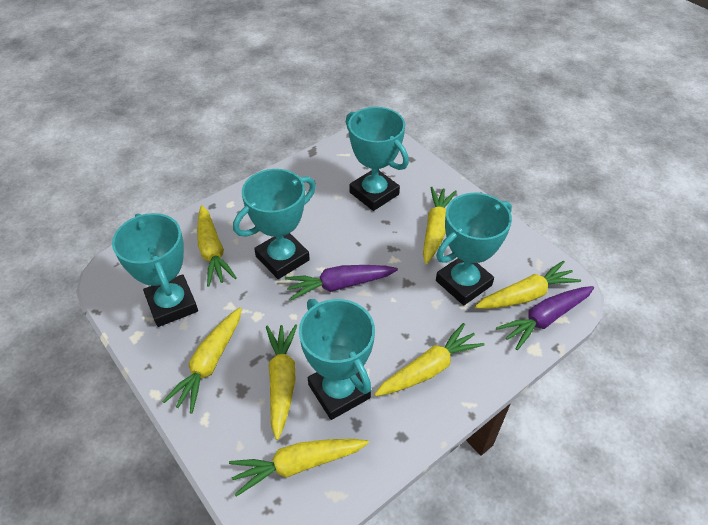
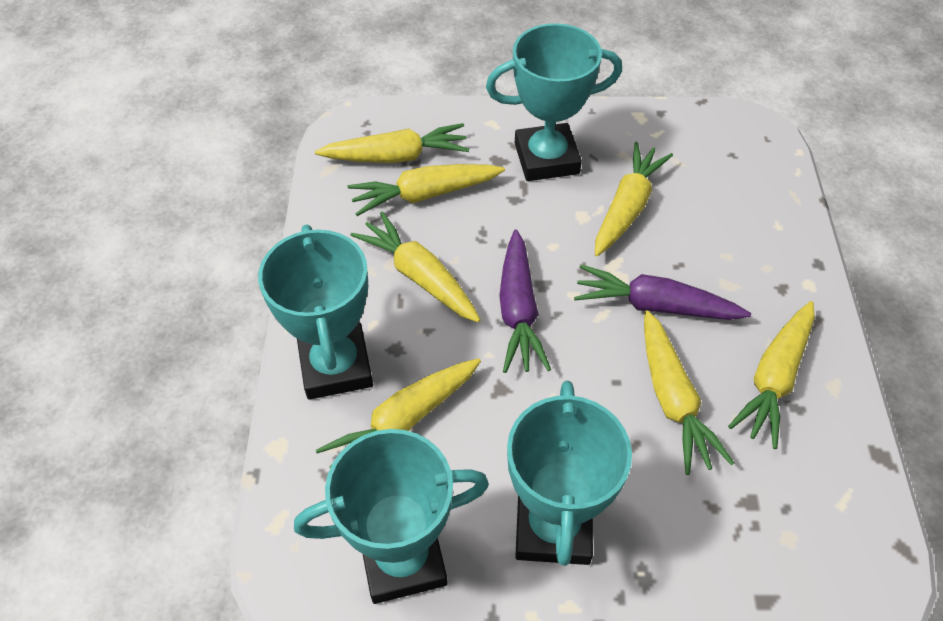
turquoise trophy: 5 -> 4

